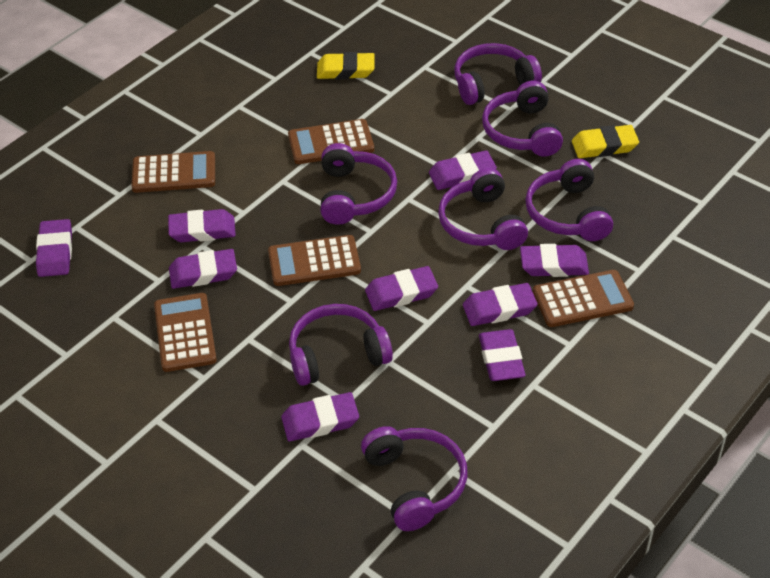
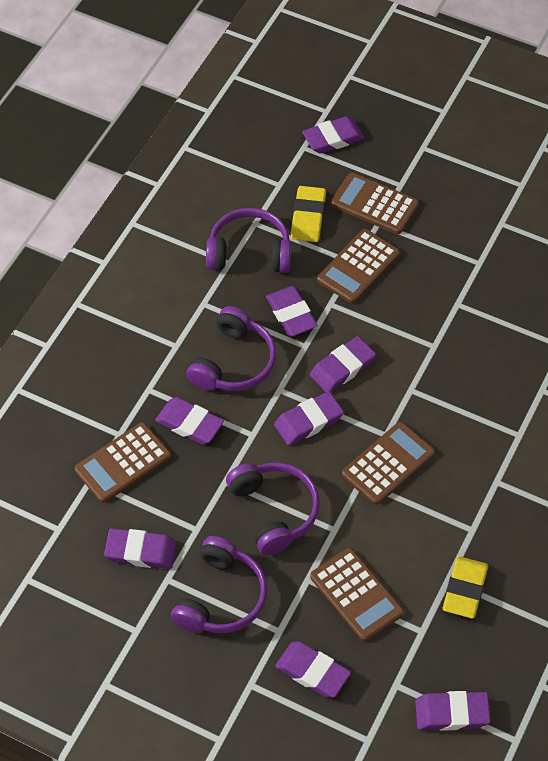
purple eraser: 9 -> 8
purple headphones: 7 -> 4

